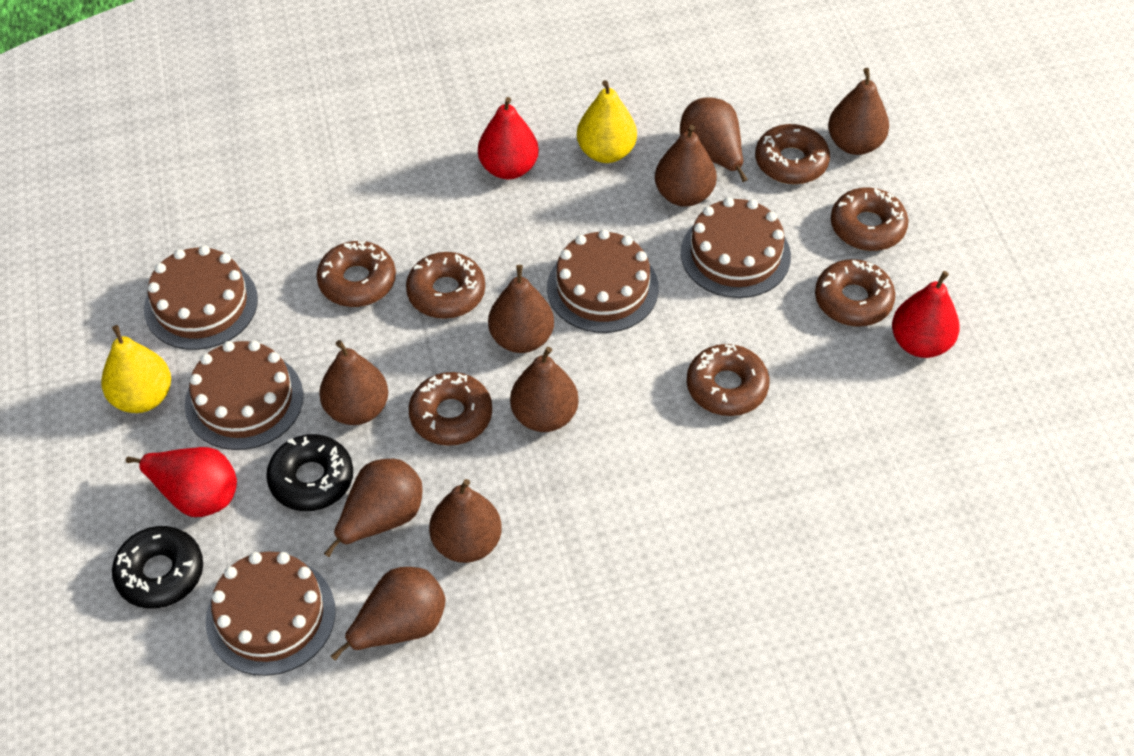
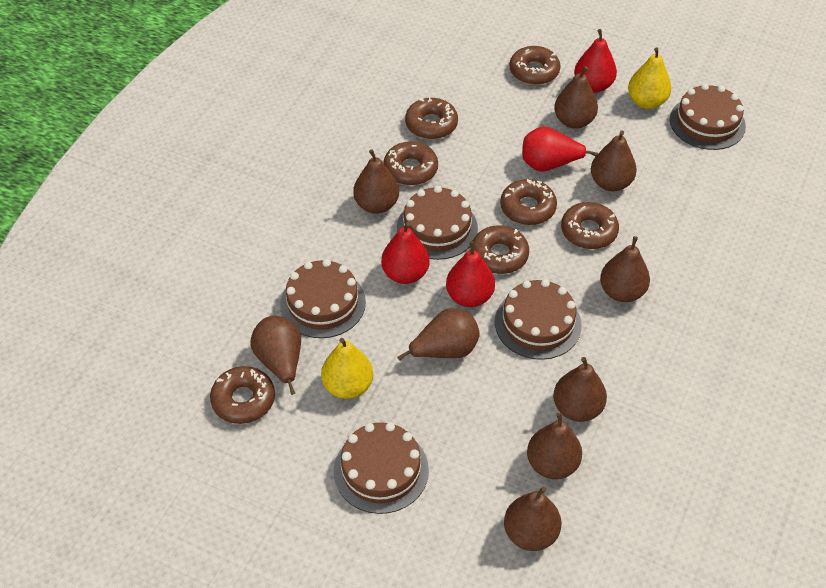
black donut: 2 -> 0
red pear: 3 -> 4

